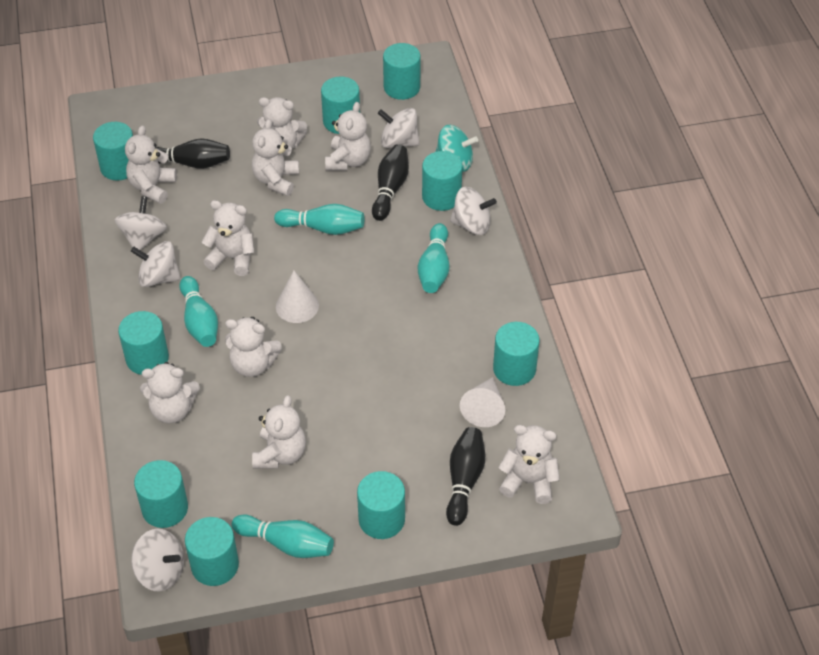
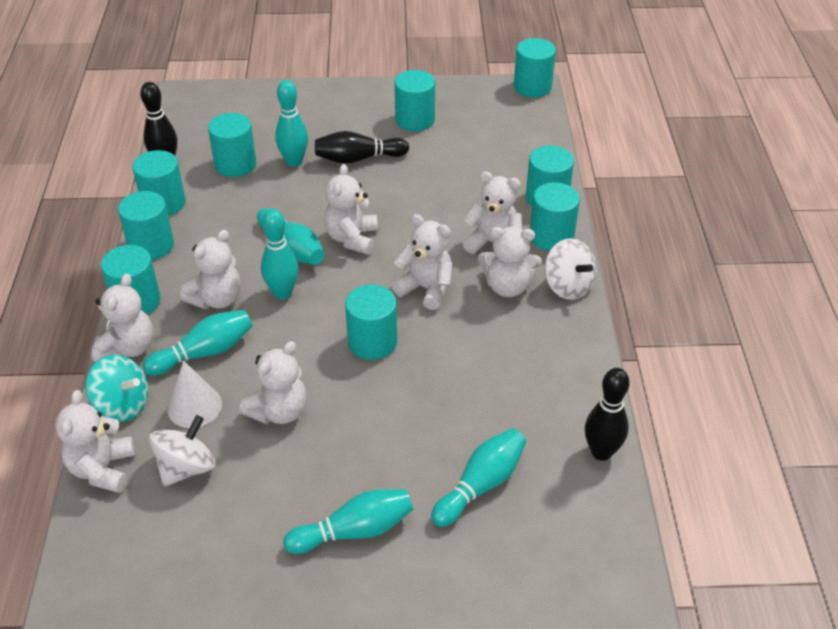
turquoise bowling pin: 4 -> 6
white cone: 2 -> 1
white spinning top: 5 -> 2
white teddy bear: 9 -> 8

